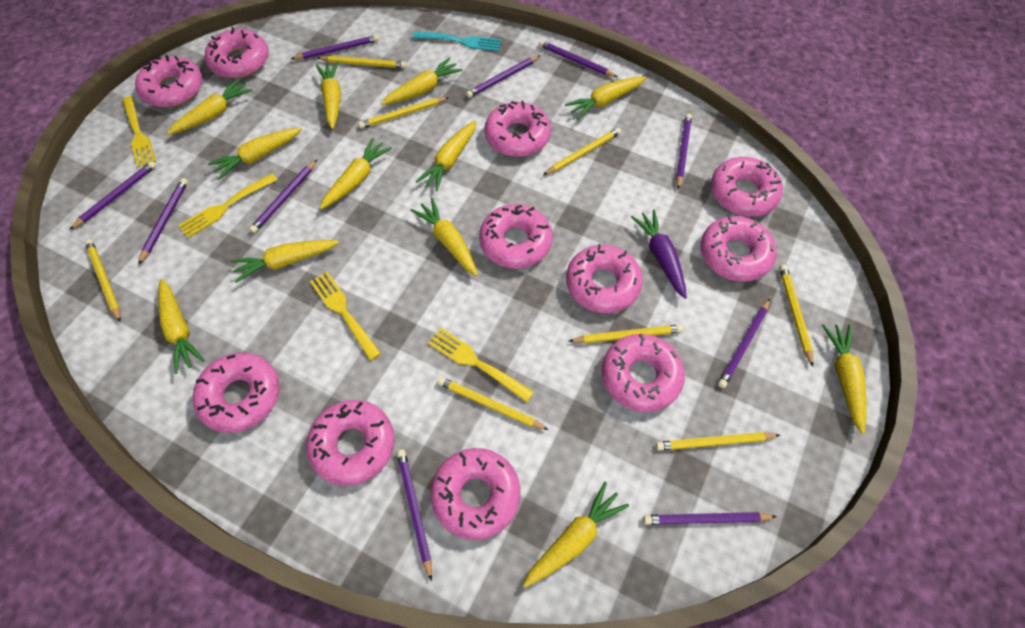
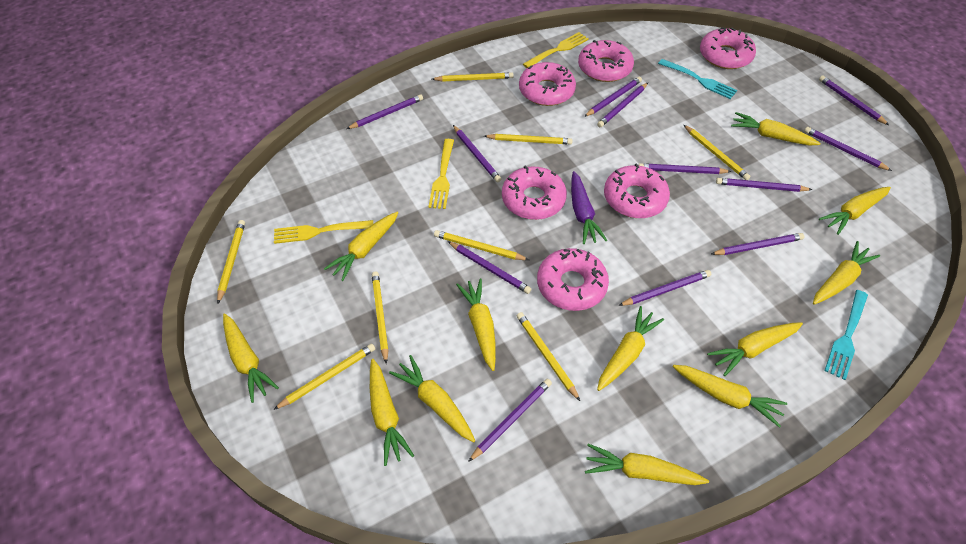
pink donut: 11 -> 6
purple pencil: 10 -> 12
turquoise fork: 1 -> 2
yellow fork: 4 -> 3

